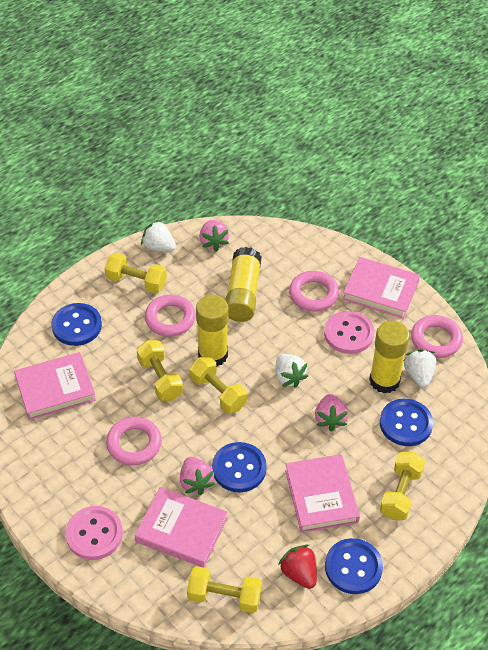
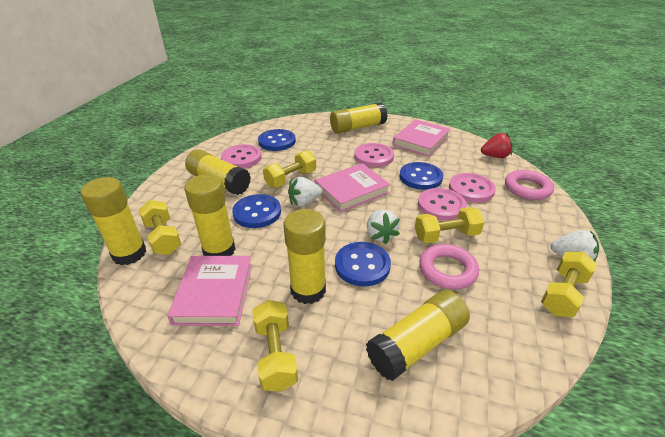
pink book: 4 -> 3
pink button: 2 -> 4
pink ring: 4 -> 2
pink strawberry: 3 -> 0
yellow glue stick: 3 -> 6

